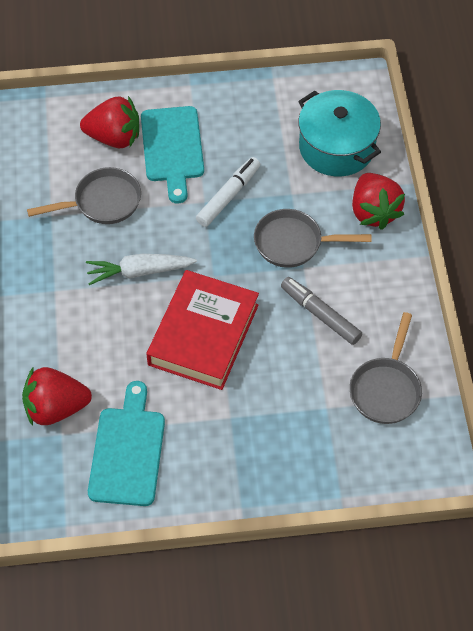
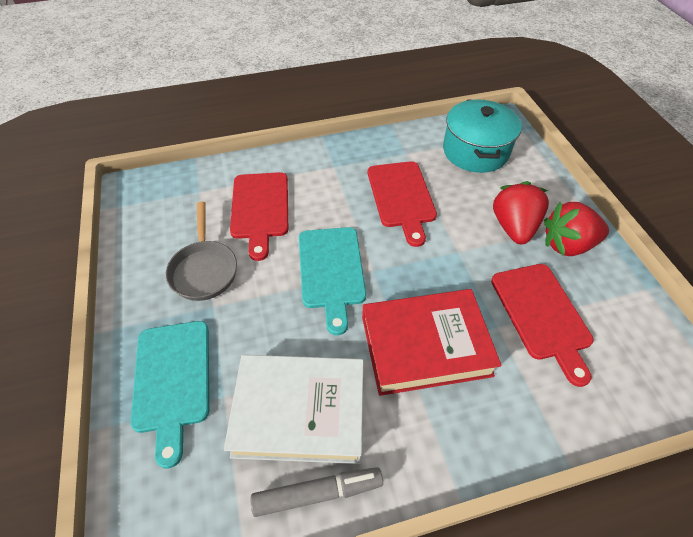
grey pan: 3 -> 1
red cutting board: 0 -> 3
red strawberry: 3 -> 2
white book: 0 -> 1
white carrot: 1 -> 0
white marker: 1 -> 0

